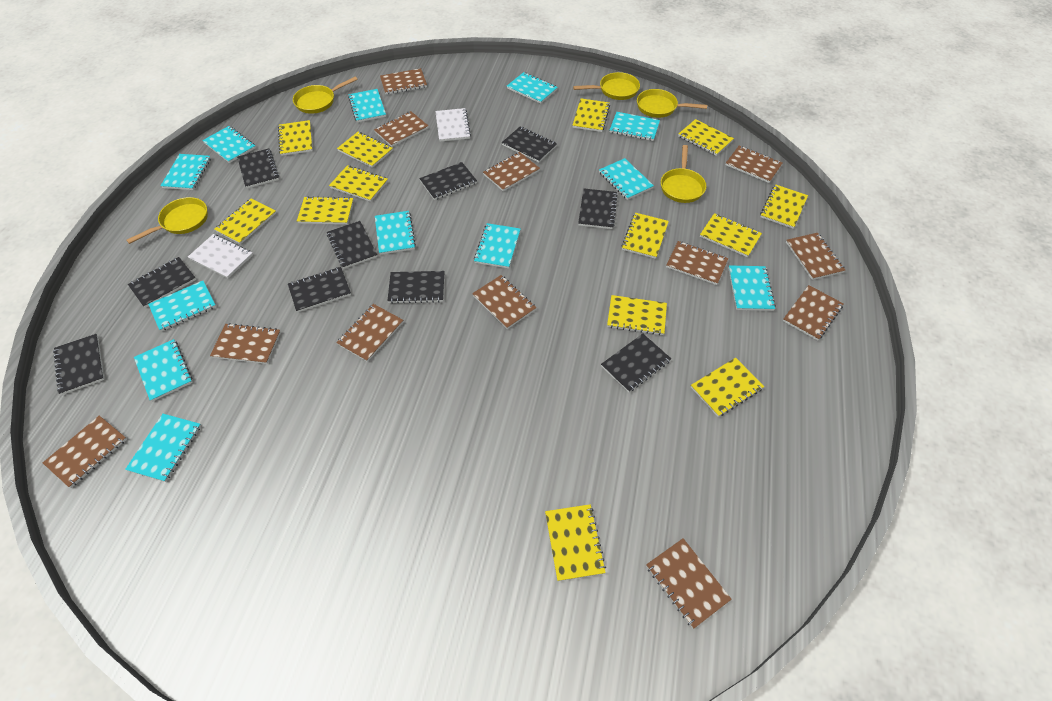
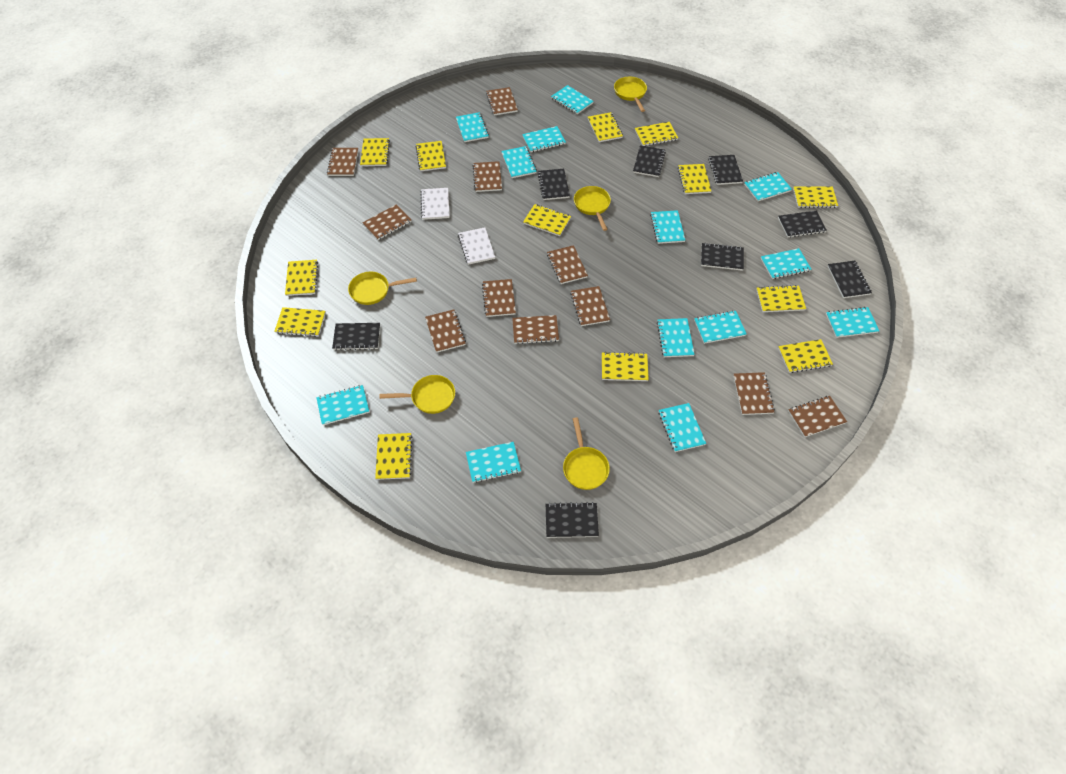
black notebook: 10 -> 8
brown notebook: 12 -> 11
turquoise notebook: 12 -> 13

